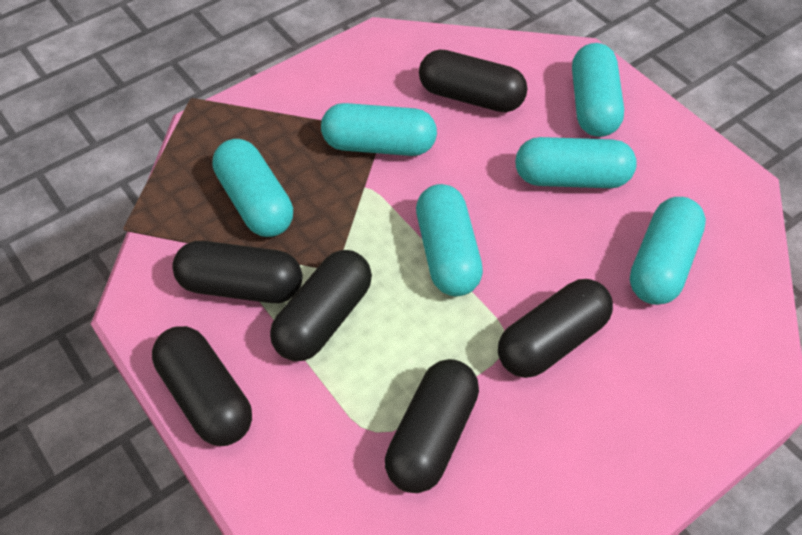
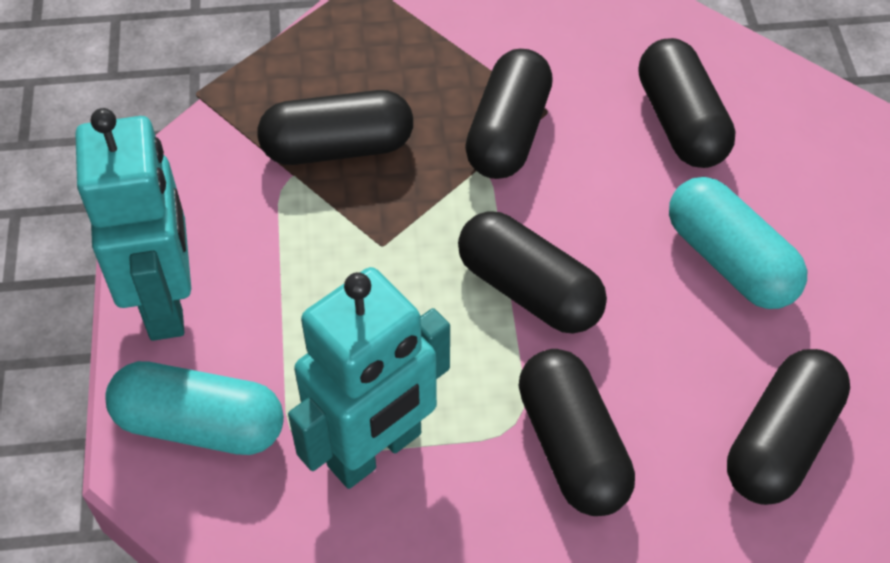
turquoise capsule: 6 -> 2
turquoise robot: 0 -> 2

